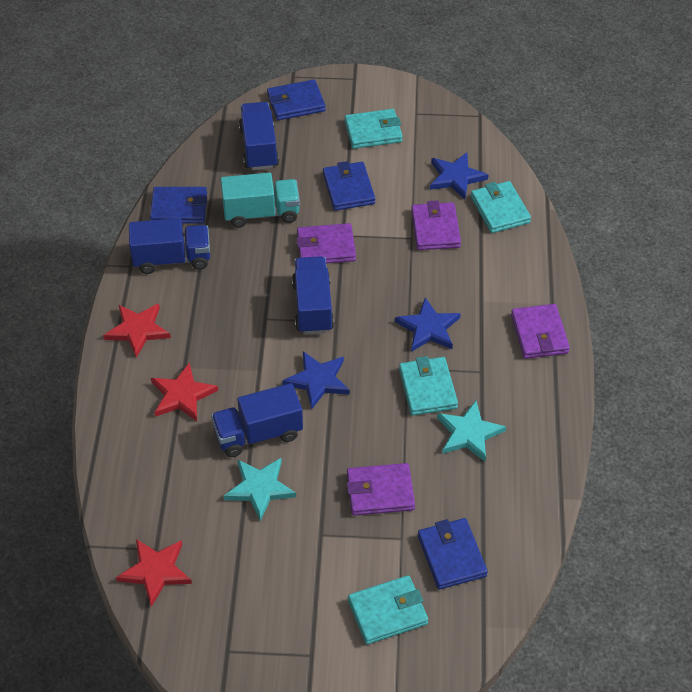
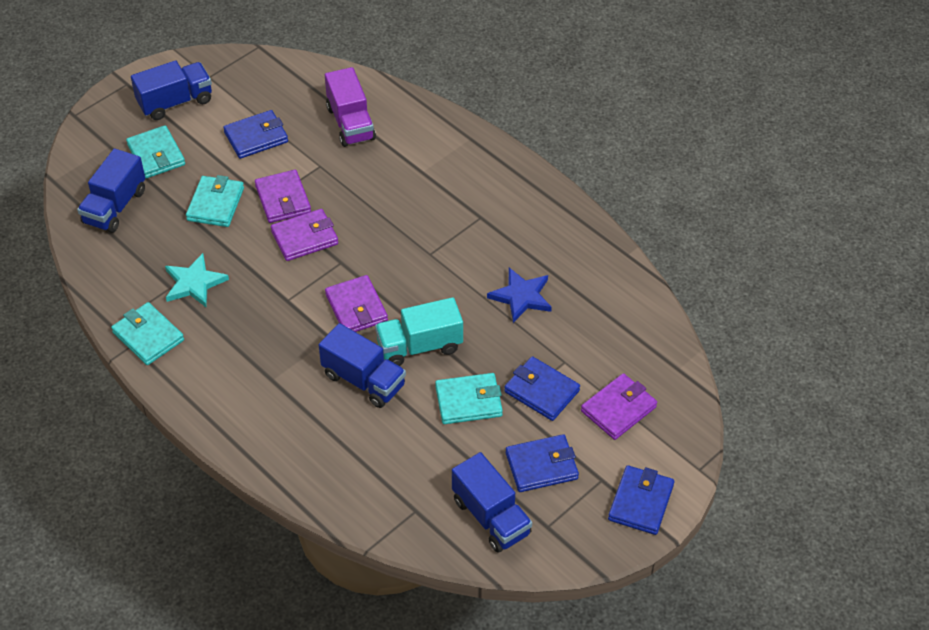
blue star: 3 -> 1
purple truck: 0 -> 1
red star: 3 -> 0
turquoise star: 2 -> 1

